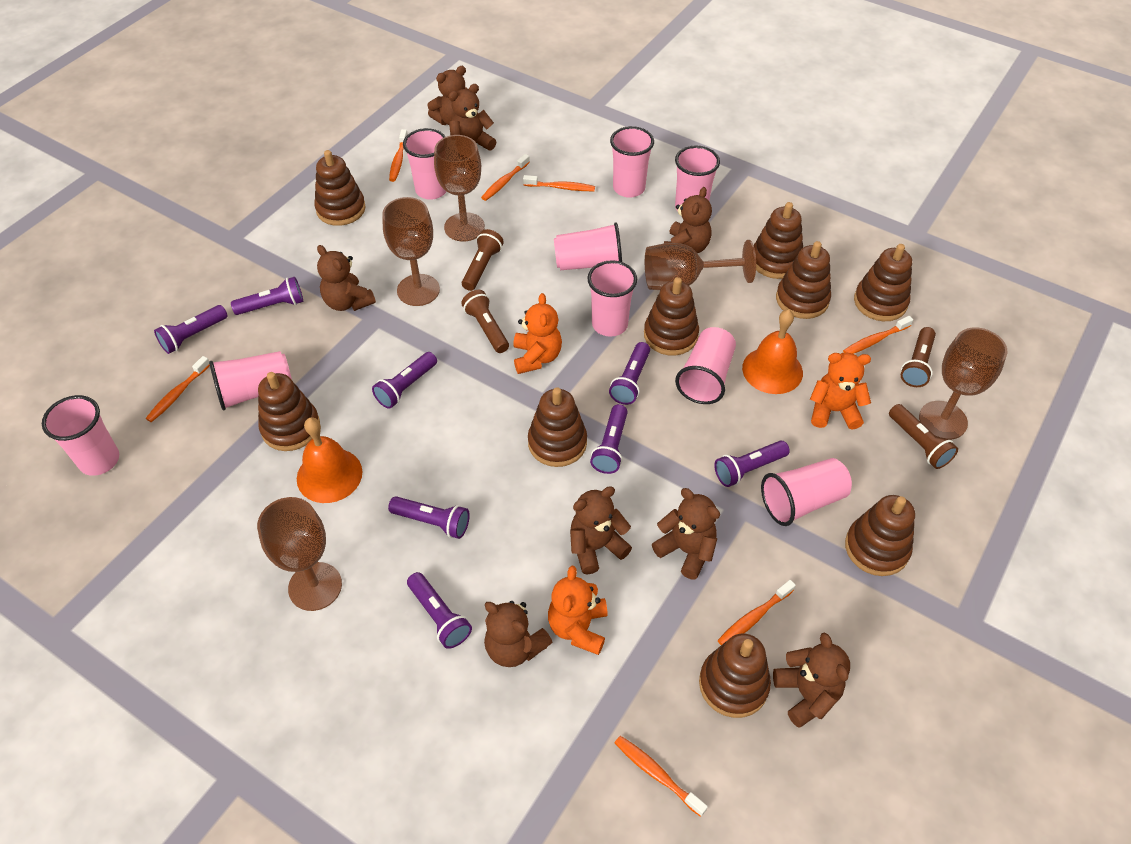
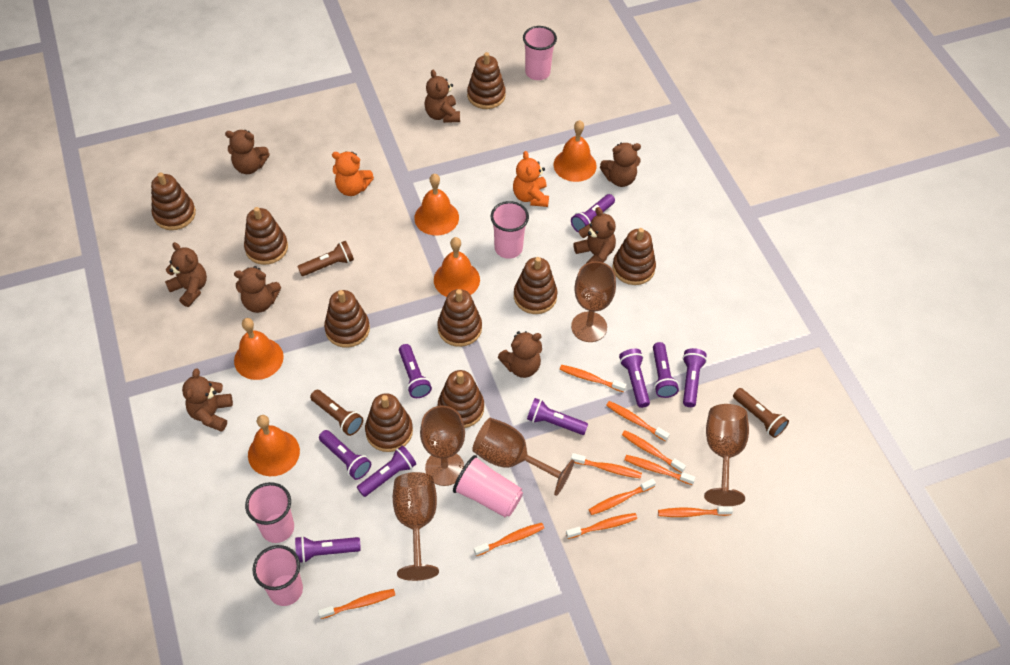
brown flashlight: 4 -> 3
orange bell: 2 -> 5
orange teddy bear: 3 -> 2
orange toothbrush: 7 -> 10
pink cup: 9 -> 5
purple flashlight: 8 -> 9

